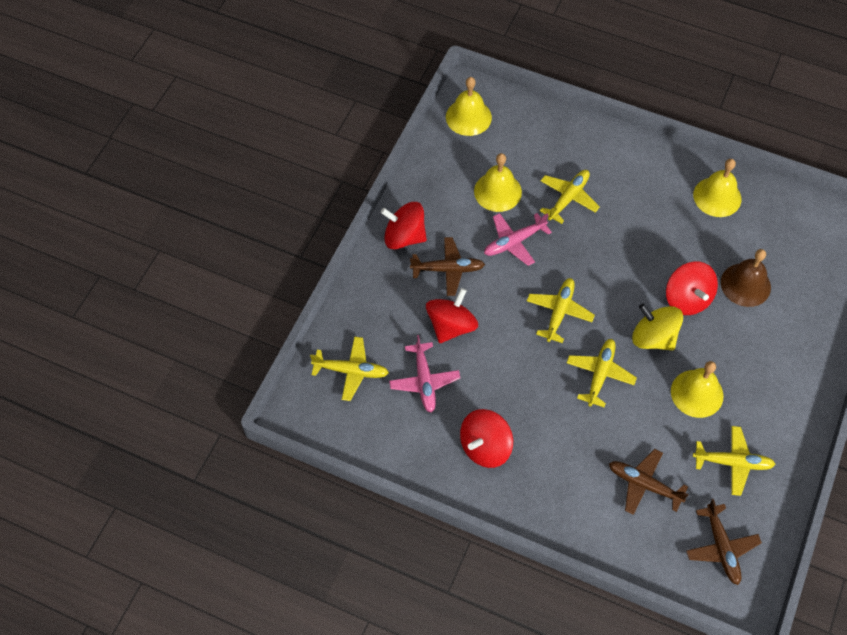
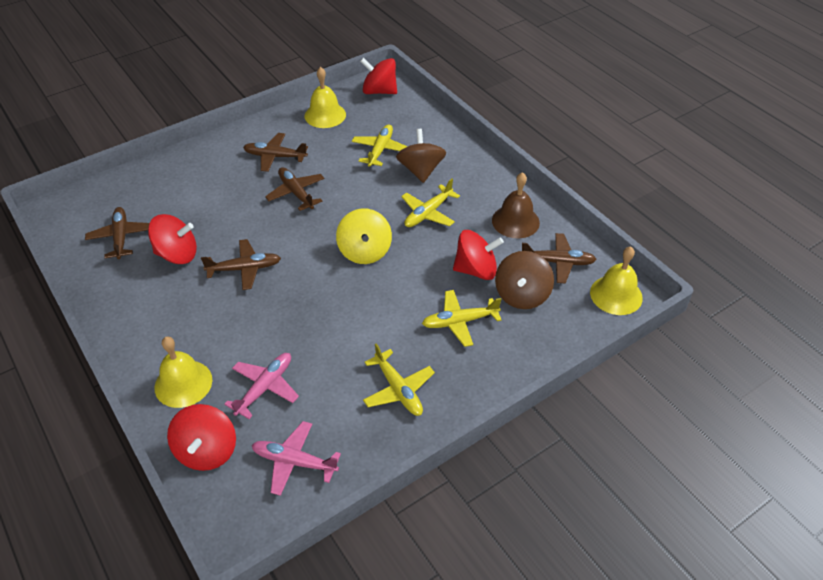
brown plane: 3 -> 5
brown spinning top: 0 -> 2
yellow bell: 4 -> 3
yellow plane: 5 -> 4

